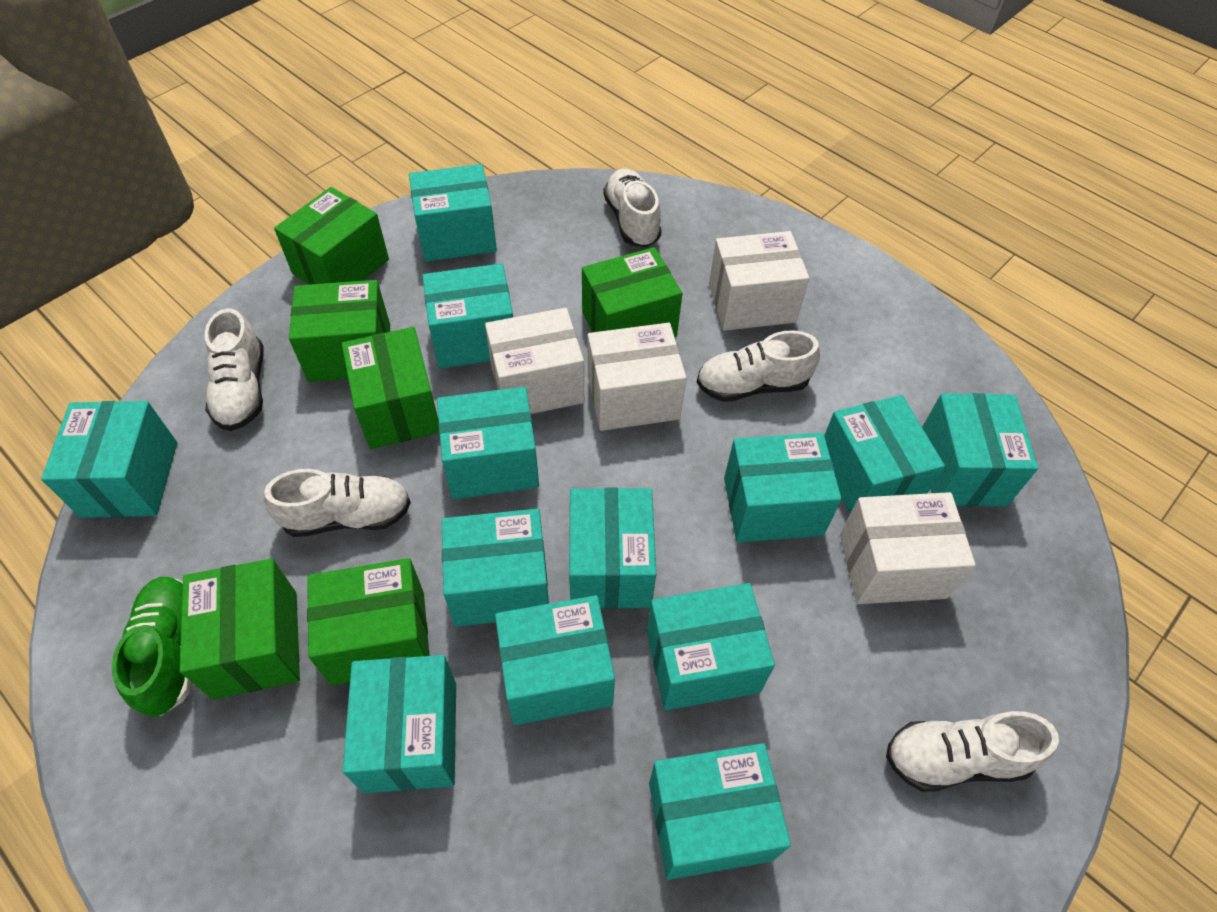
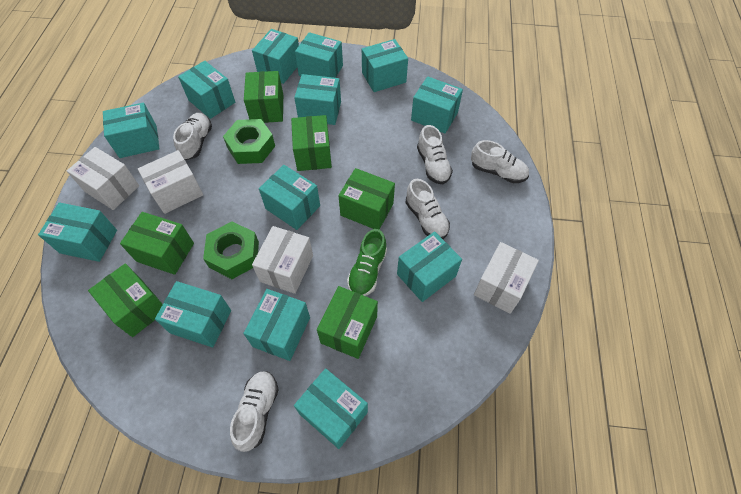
green nut: 0 -> 2

